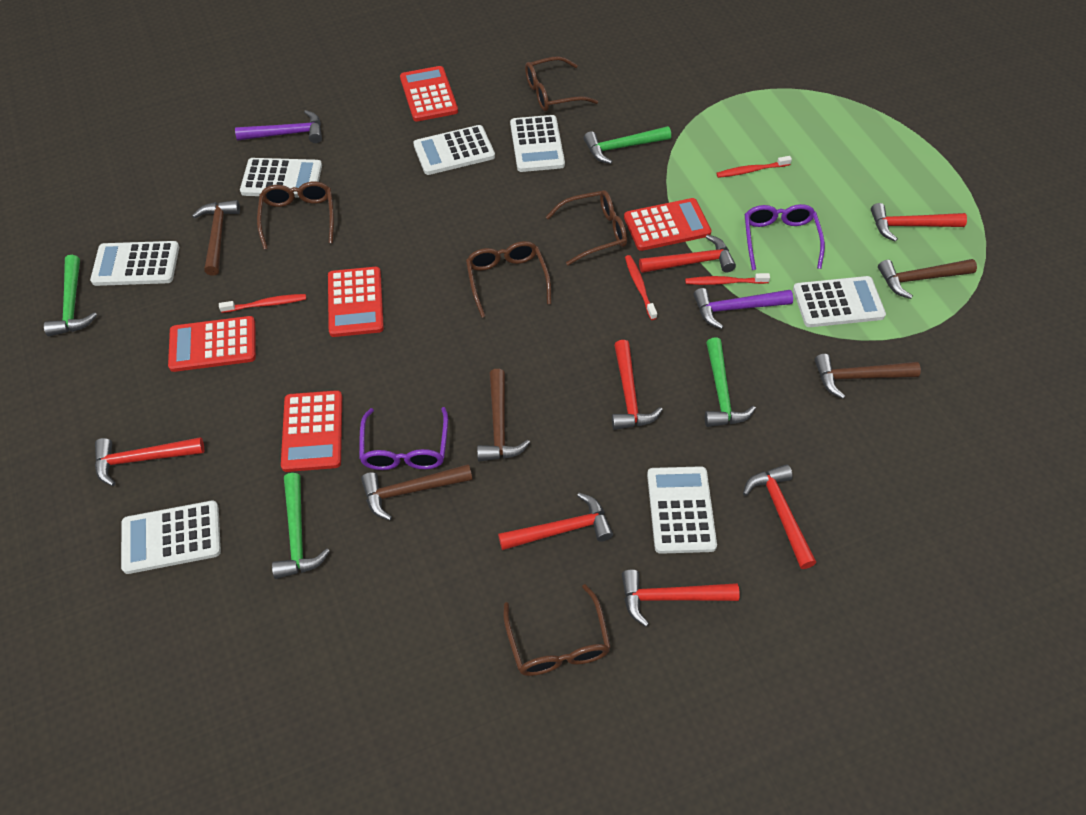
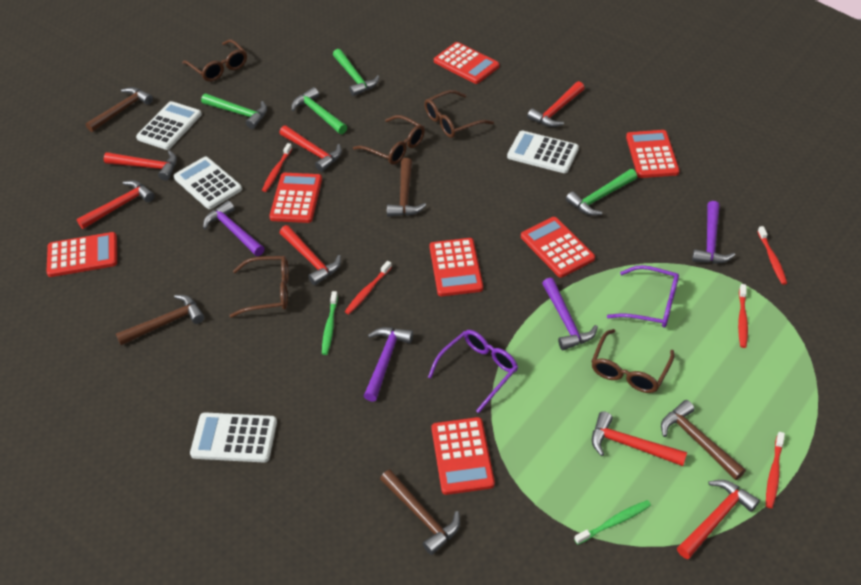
green toothbrush: 0 -> 2
purple hammer: 2 -> 4
red calculator: 5 -> 7
red toothbrush: 4 -> 5
white calculator: 7 -> 4

